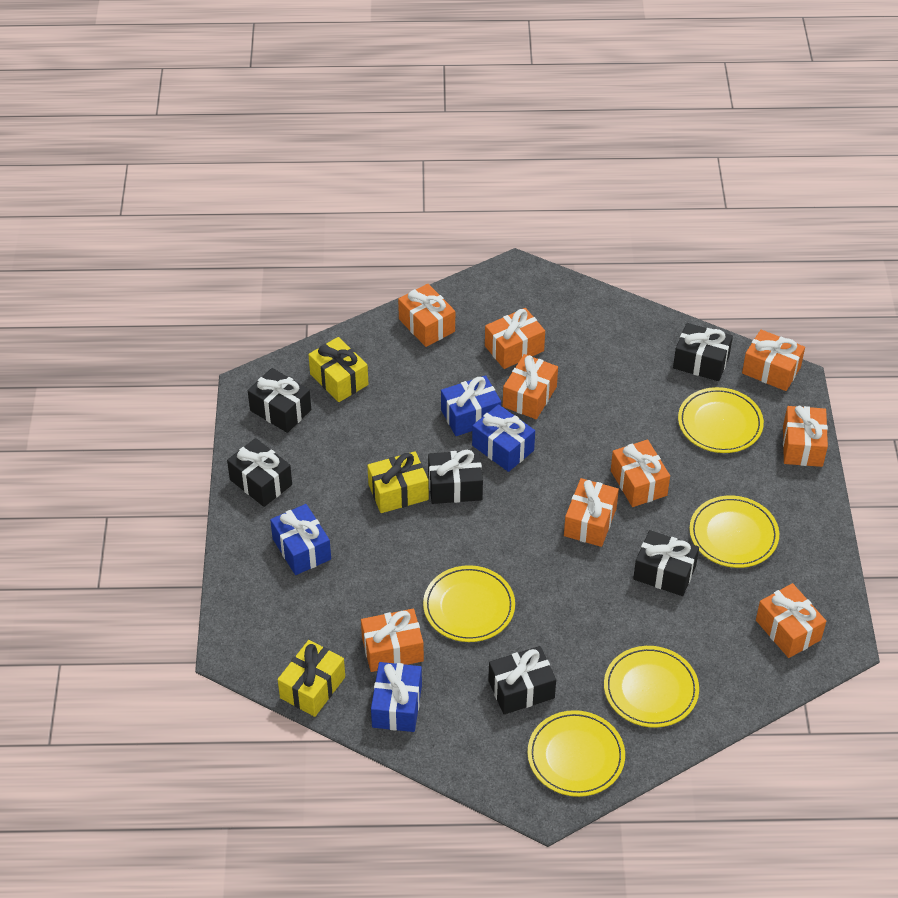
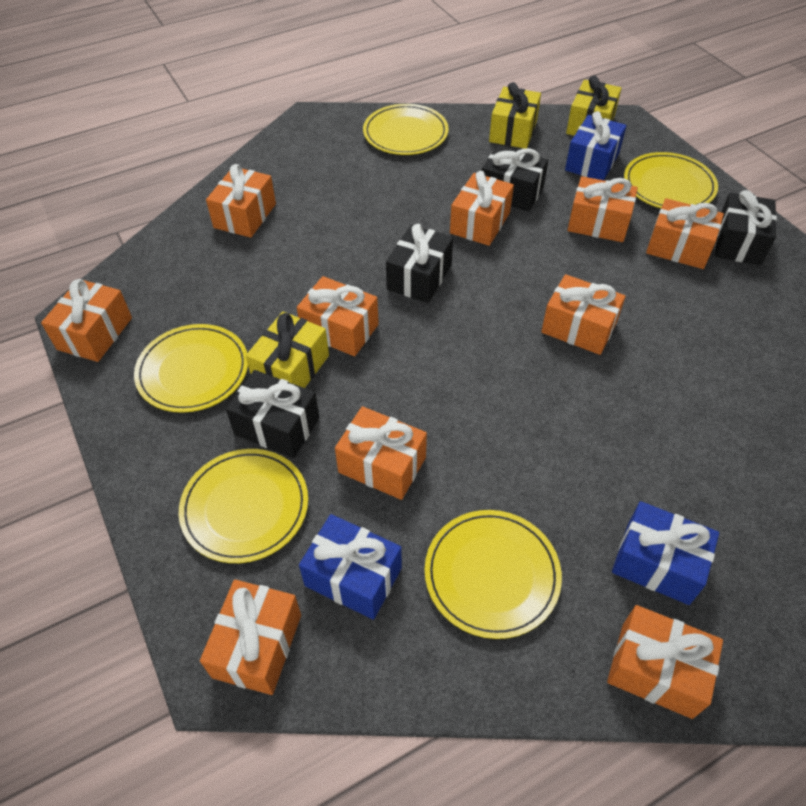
black gift: 6 -> 4
blue gift: 4 -> 3
orange gift: 9 -> 10

